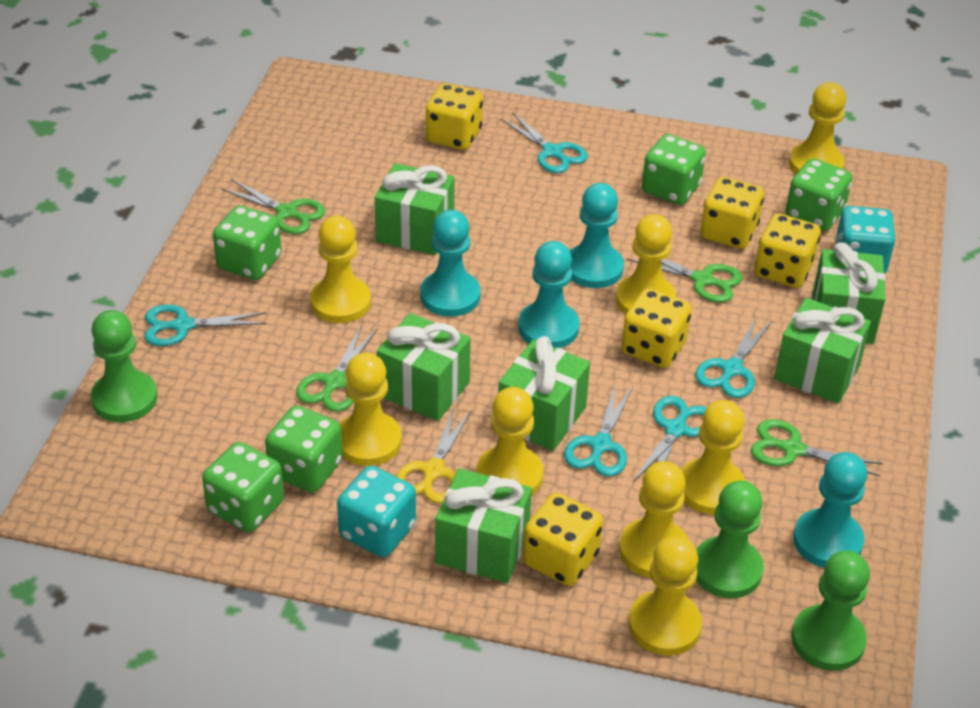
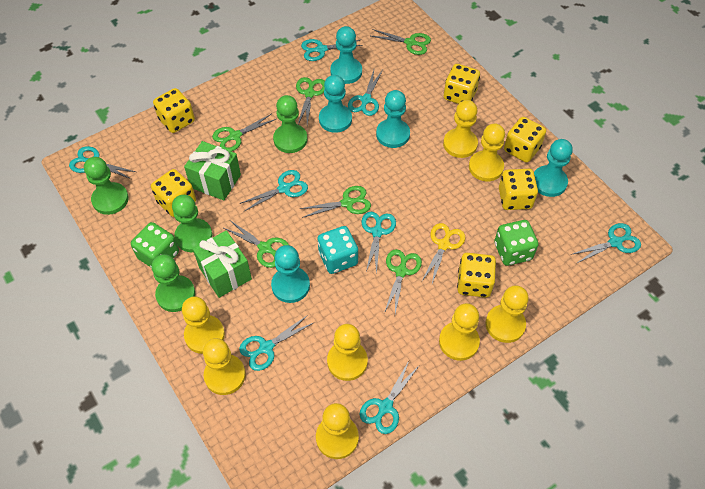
green dice: 5 -> 2
green gift: 6 -> 2
green pawn: 3 -> 4
green scissors: 4 -> 6
turquoise dice: 2 -> 1
turquoise pawn: 4 -> 5
turquoise scissors: 5 -> 8
yellow dice: 5 -> 6

